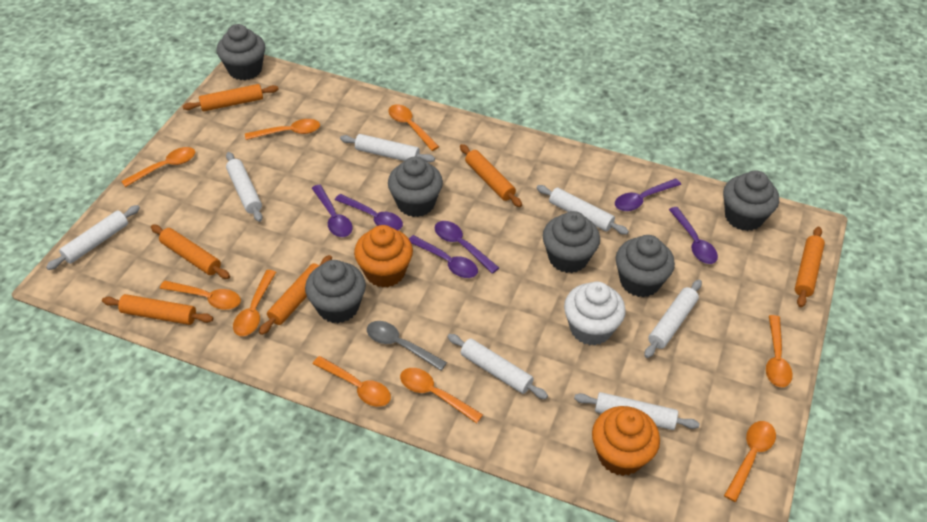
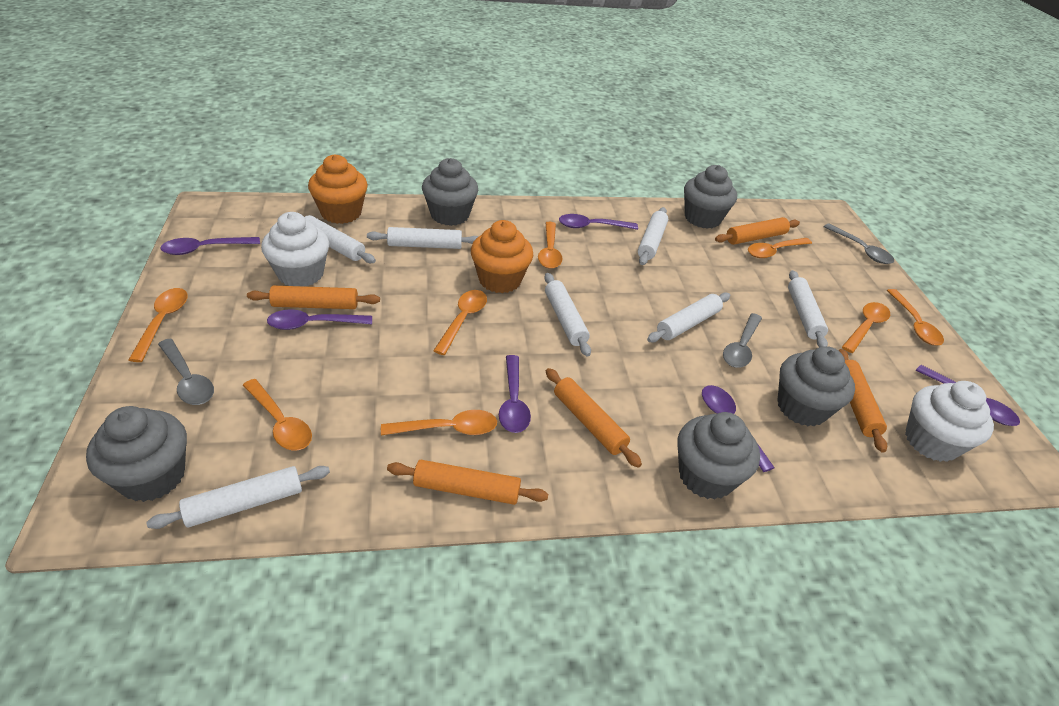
grey cupcake: 6 -> 5
grey spoon: 1 -> 3
orange rolling pin: 6 -> 5
orange spoon: 9 -> 8
white cupcake: 1 -> 2

